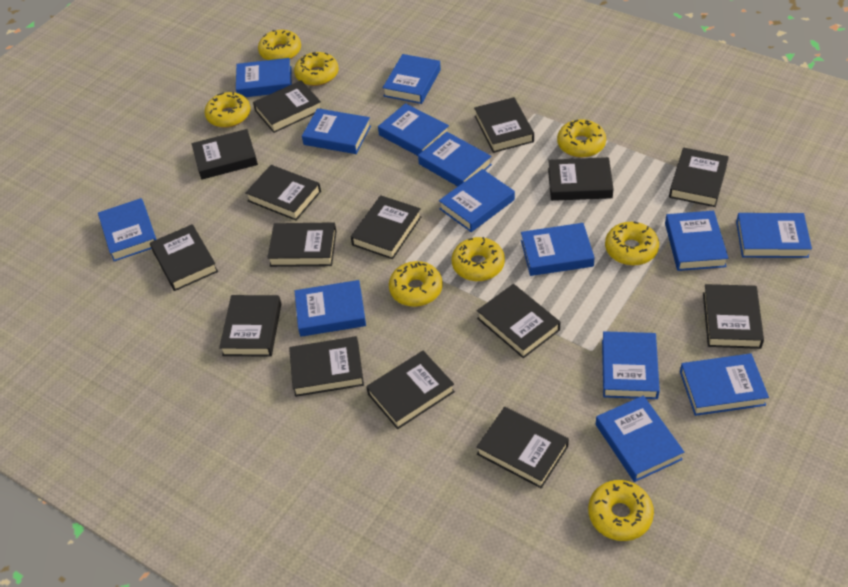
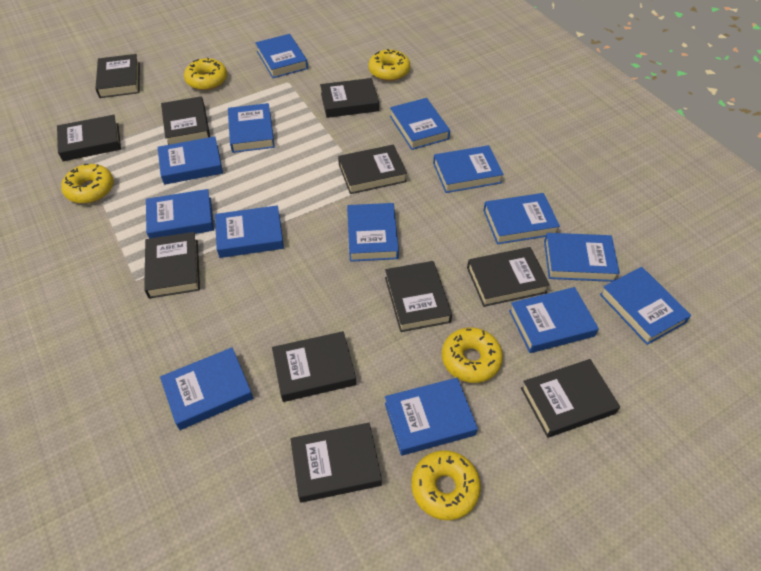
black book: 15 -> 11
yellow donut: 8 -> 5

